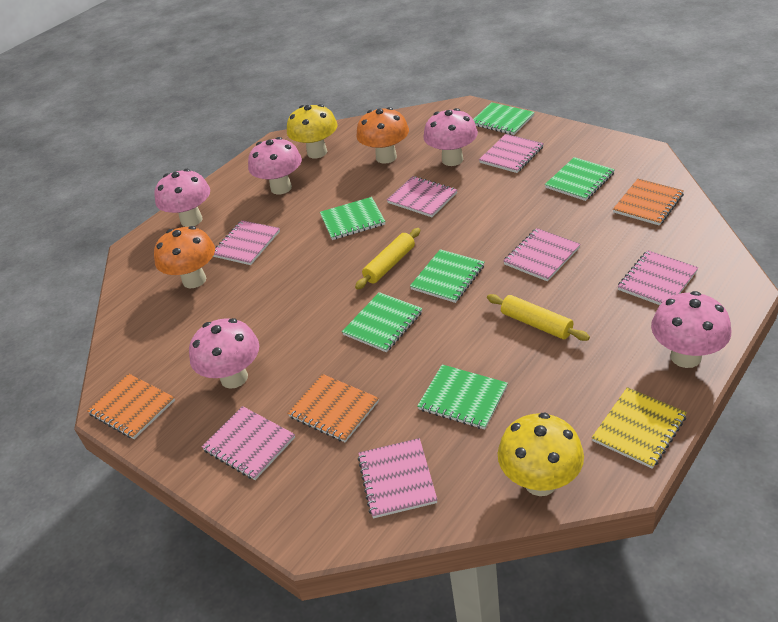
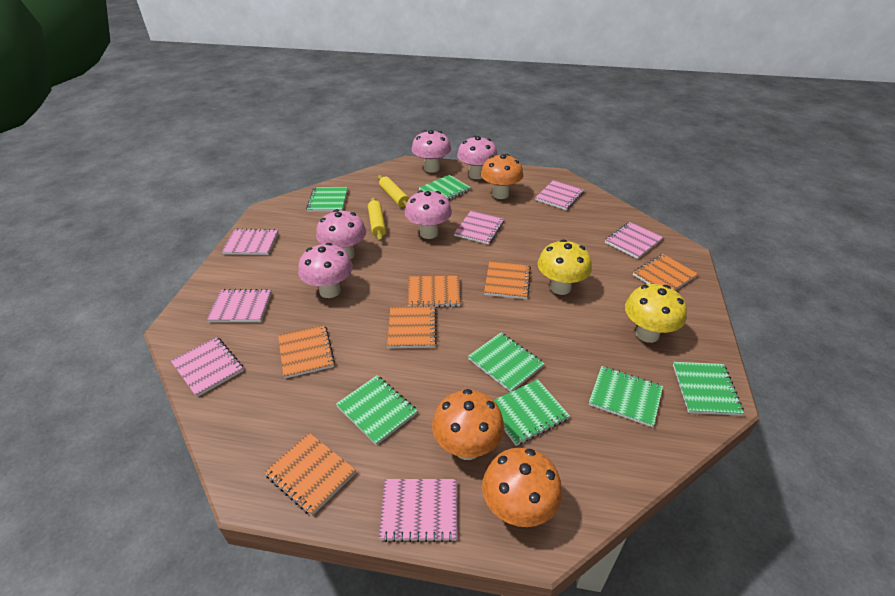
green notebook: 6 -> 7
orange mushroom: 2 -> 3
orange notebook: 3 -> 6
yellow notebook: 1 -> 0

